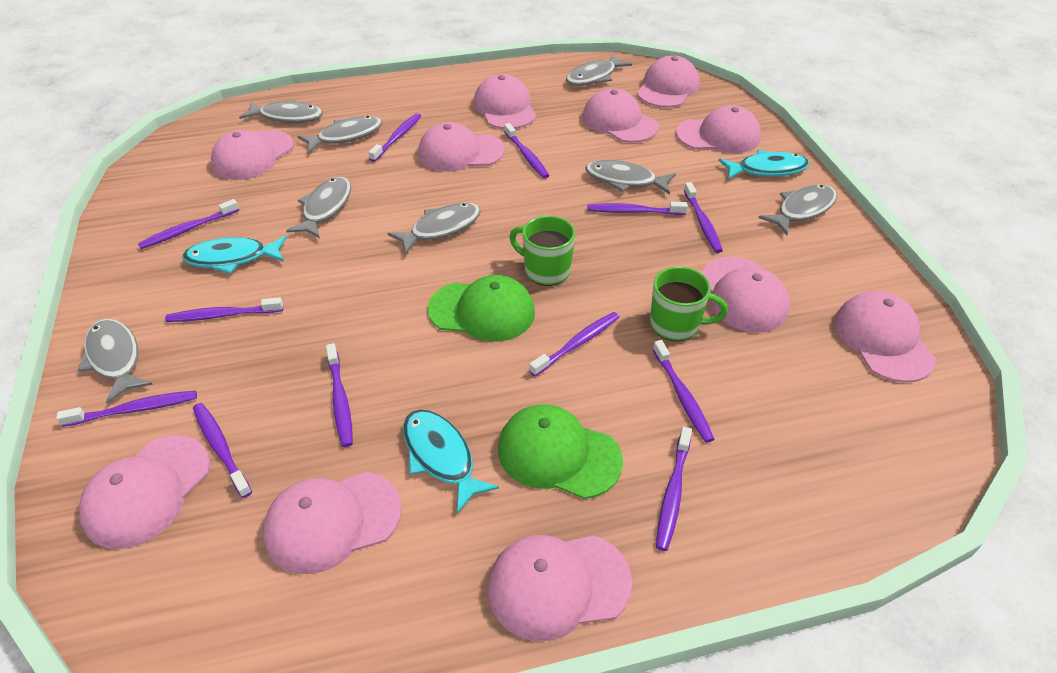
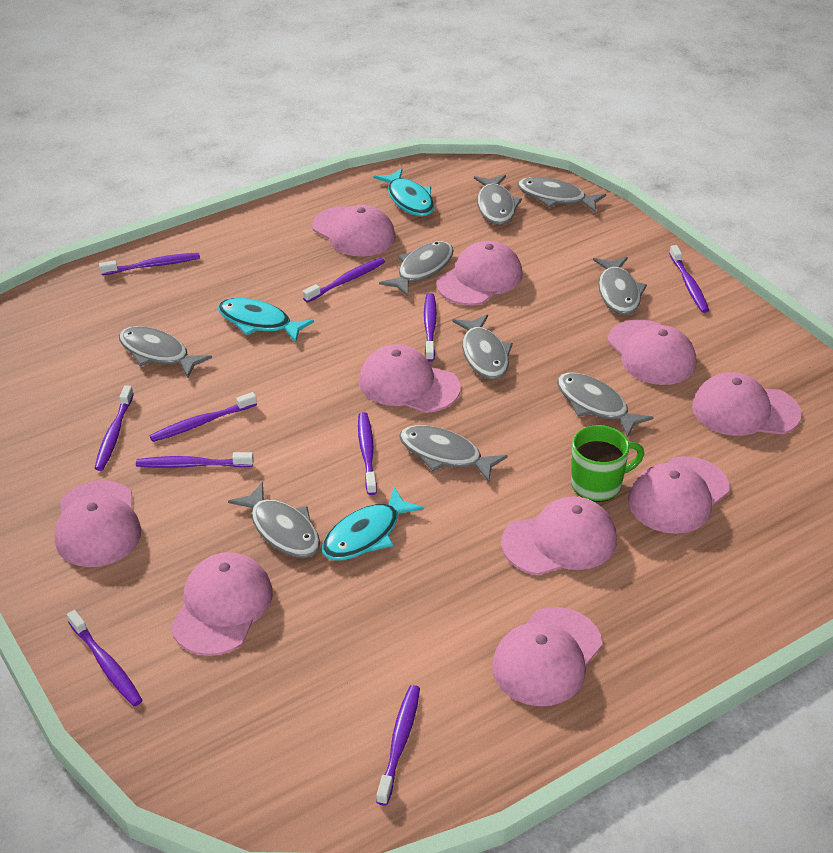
green cap: 2 -> 0
green mug: 2 -> 1
grey fish: 8 -> 9
pink cap: 11 -> 10
purple toothbrush: 12 -> 10

